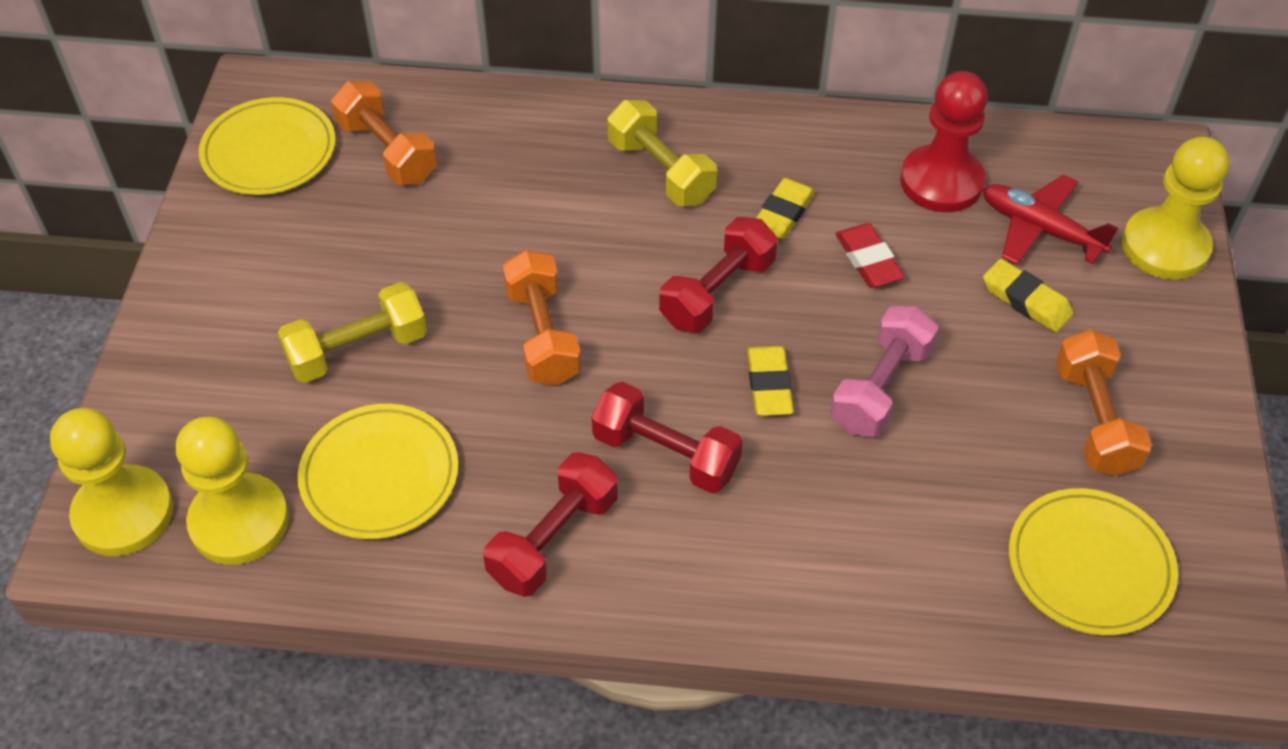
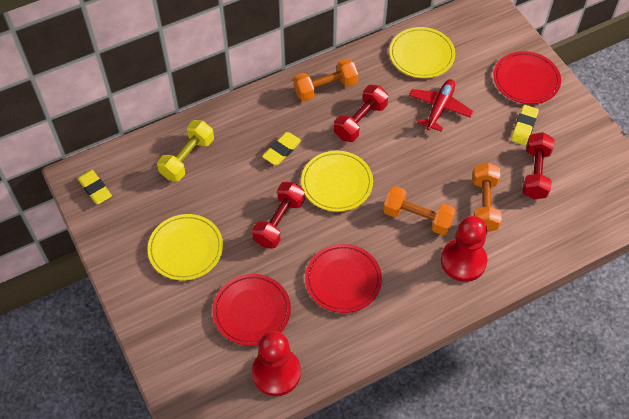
pink dumbbell: 1 -> 0
red eraser: 1 -> 0
red pawn: 1 -> 2
red plate: 0 -> 3
yellow dumbbell: 2 -> 1
yellow pawn: 3 -> 0

